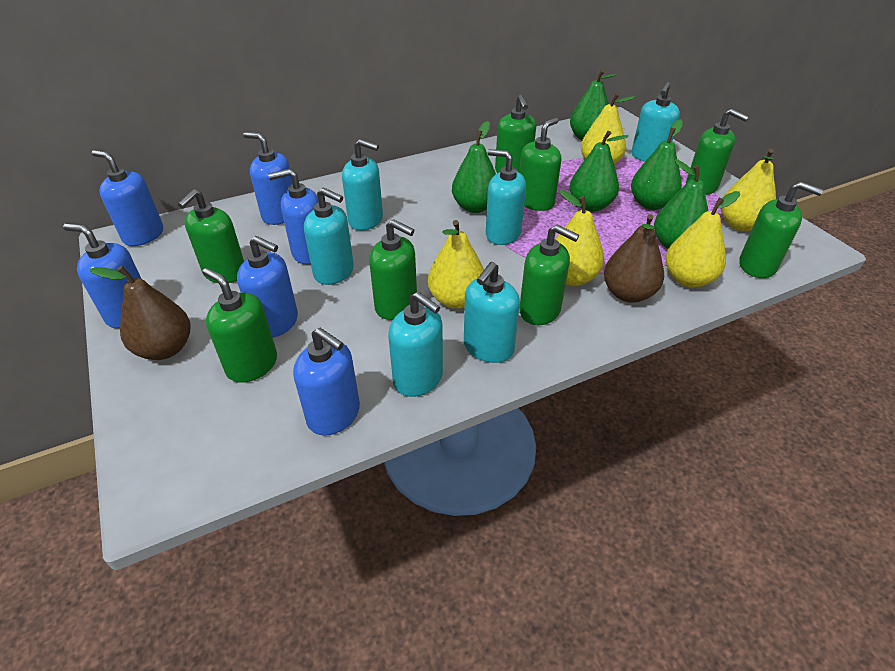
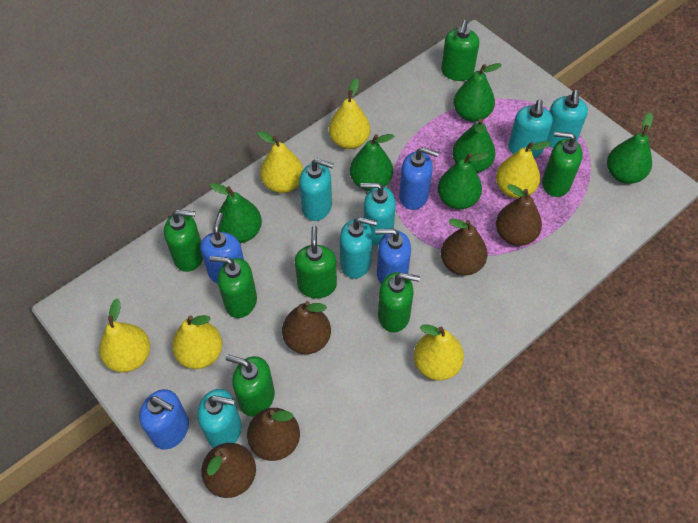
blue soap dispenser: 6 -> 4
brown pear: 2 -> 5
green pear: 5 -> 6
green soap dispenser: 8 -> 7
yellow pear: 5 -> 6

